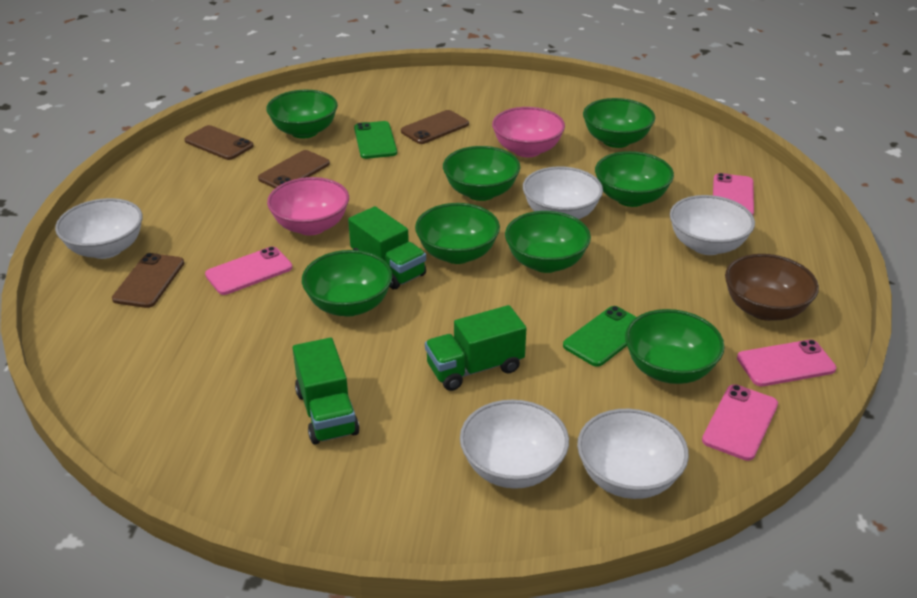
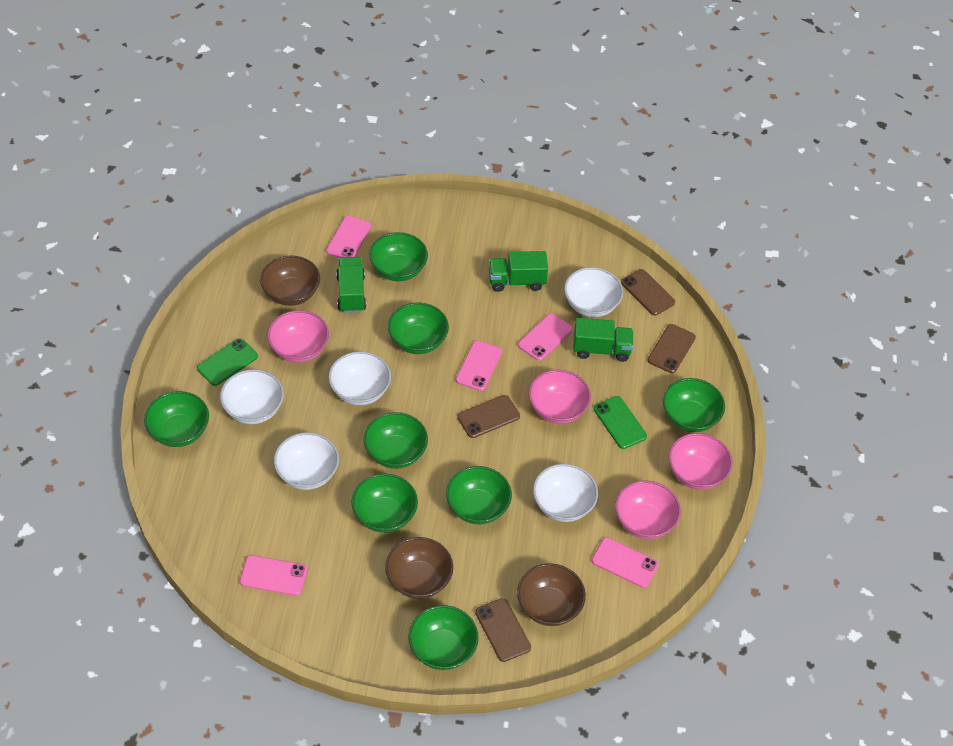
brown bowl: 1 -> 3
pink bowl: 2 -> 4
pink phone: 4 -> 5

